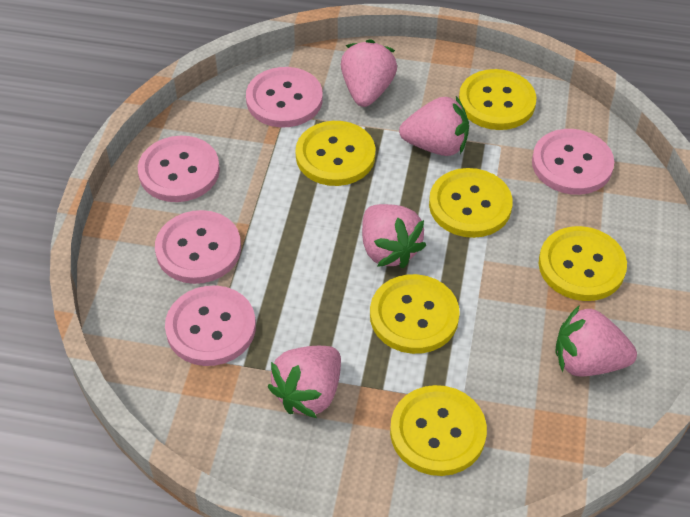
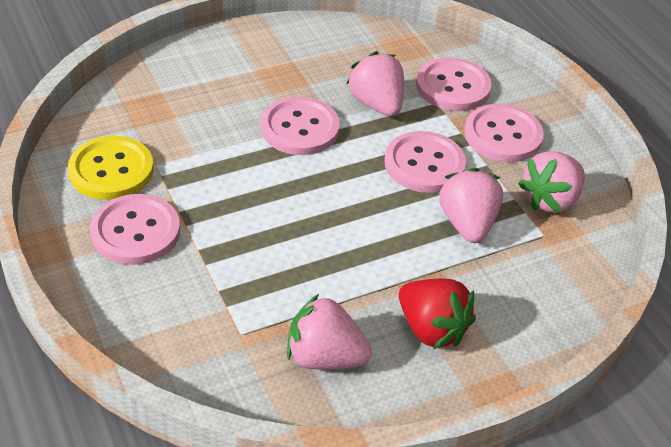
pink strawberry: 5 -> 4
red strawberry: 0 -> 1
yellow button: 6 -> 1

